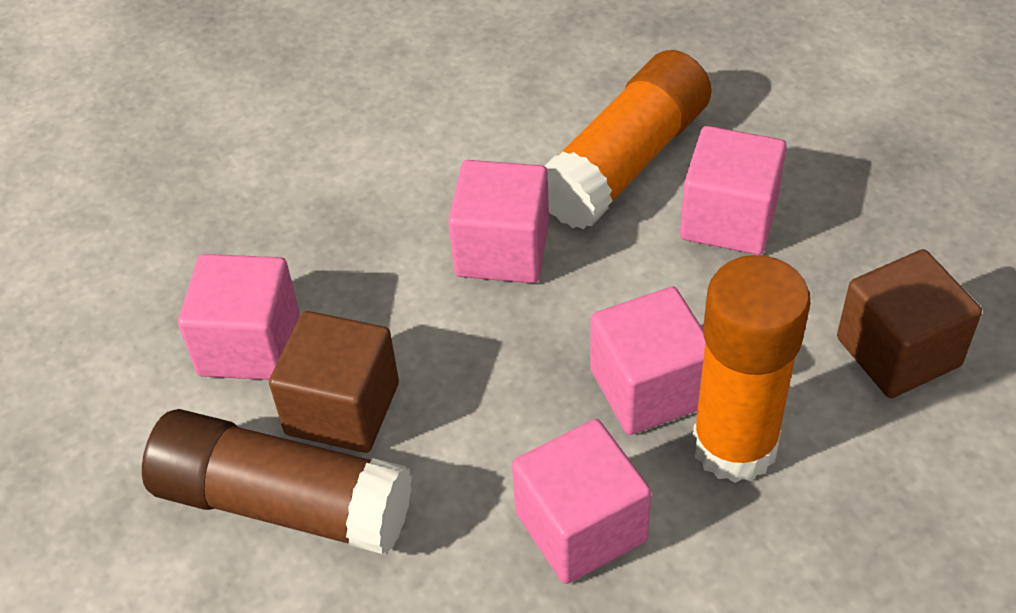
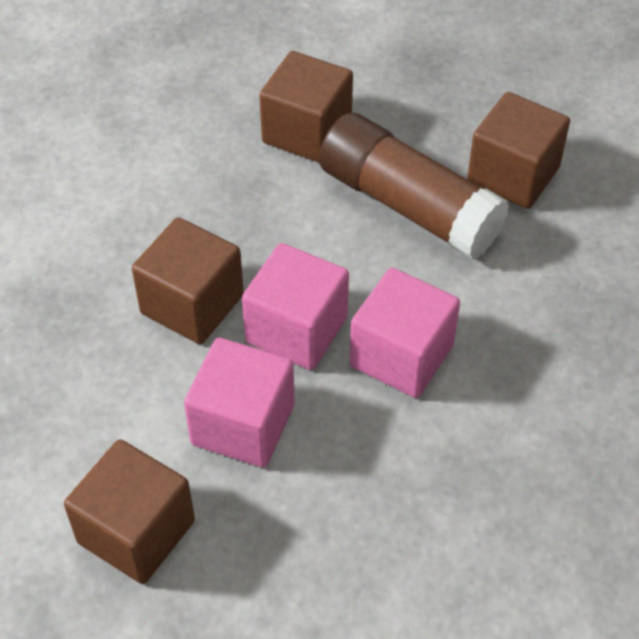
brown cube: 2 -> 4
orange glue stick: 2 -> 0
pink cube: 5 -> 3

